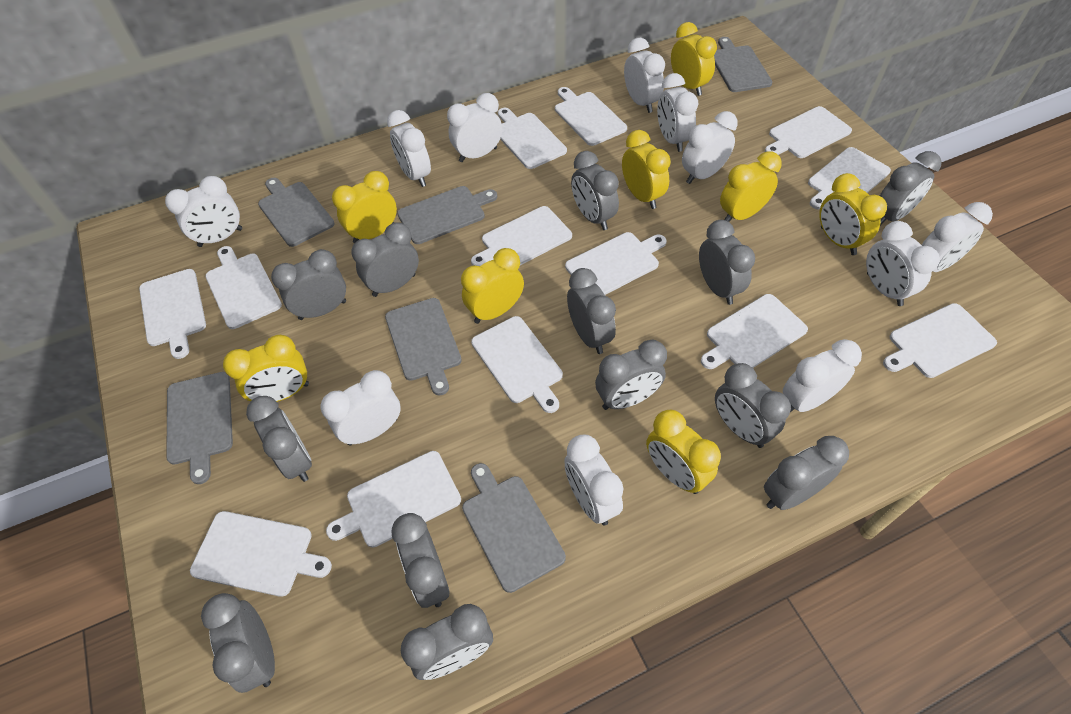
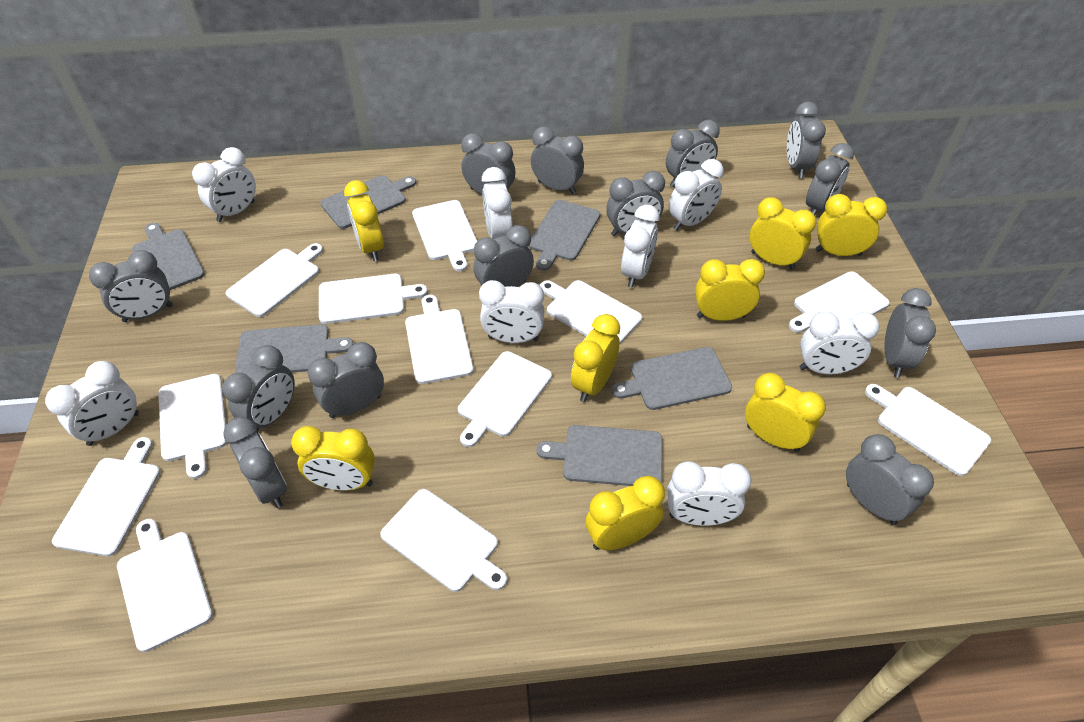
white clock: 11 -> 8
white cutting board: 13 -> 12

